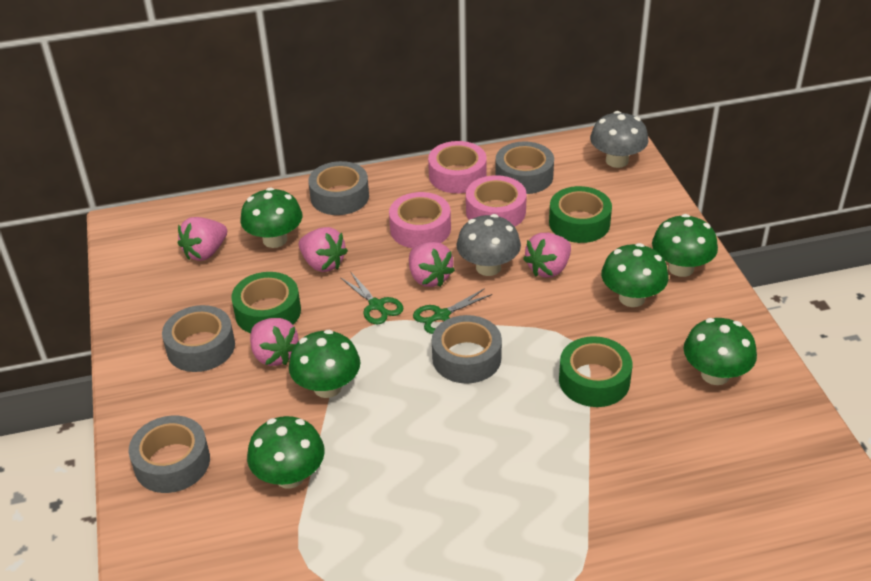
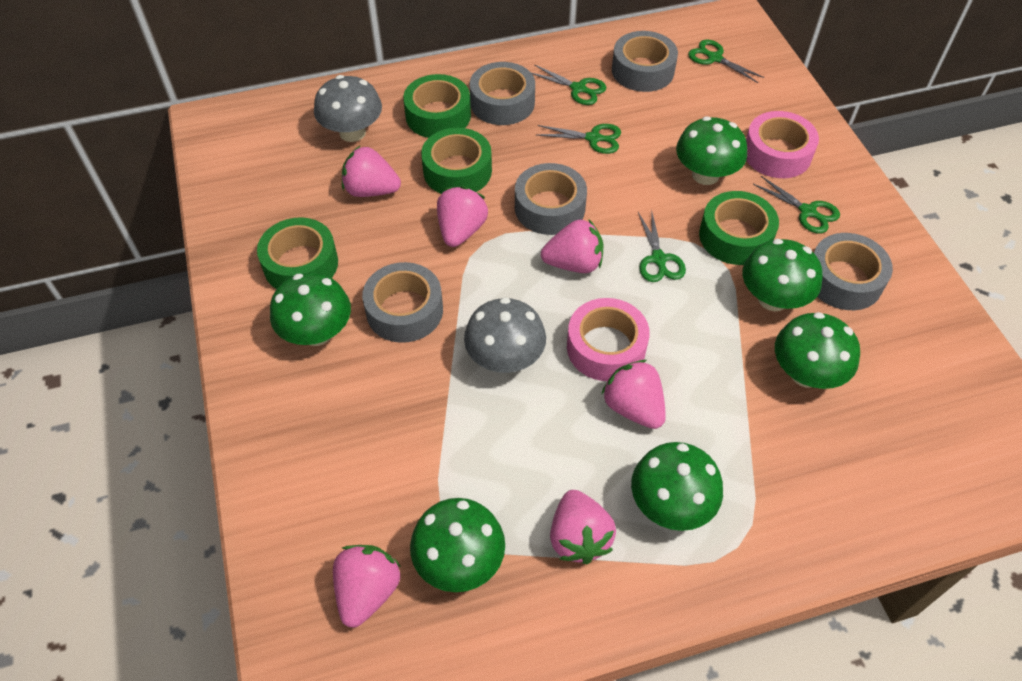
green scissors: 2 -> 5
green tape: 3 -> 4
pink strawberry: 5 -> 6
pink tape: 3 -> 2

